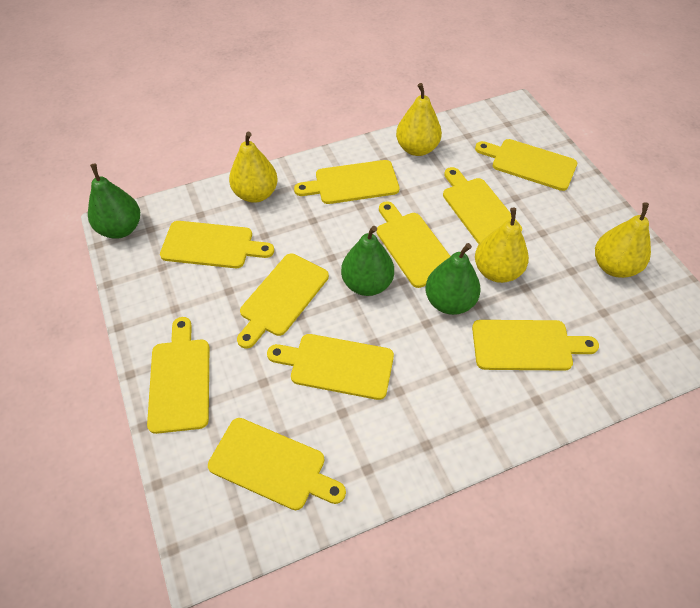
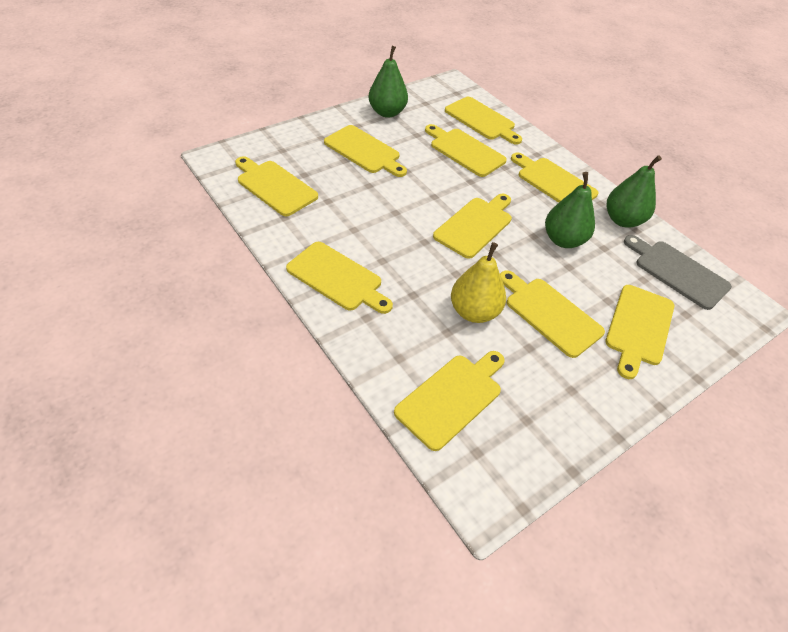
grey cutting board: 0 -> 1
yellow pear: 4 -> 1

